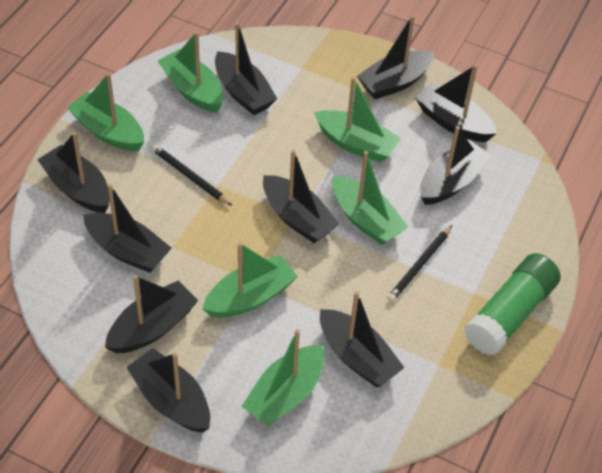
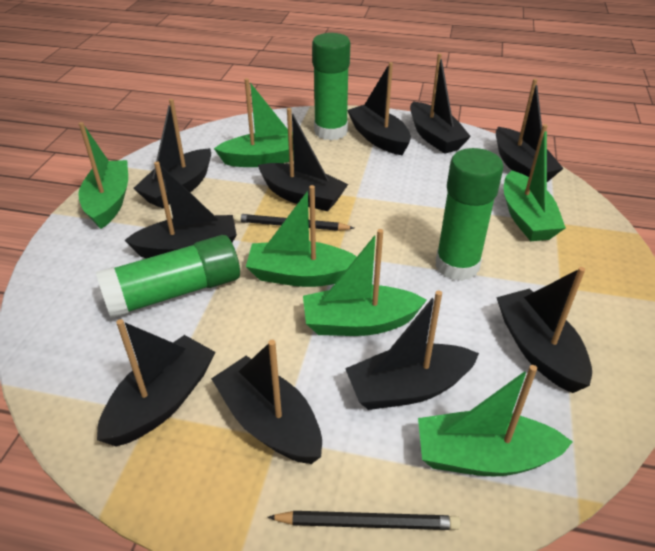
green glue stick: 1 -> 3

